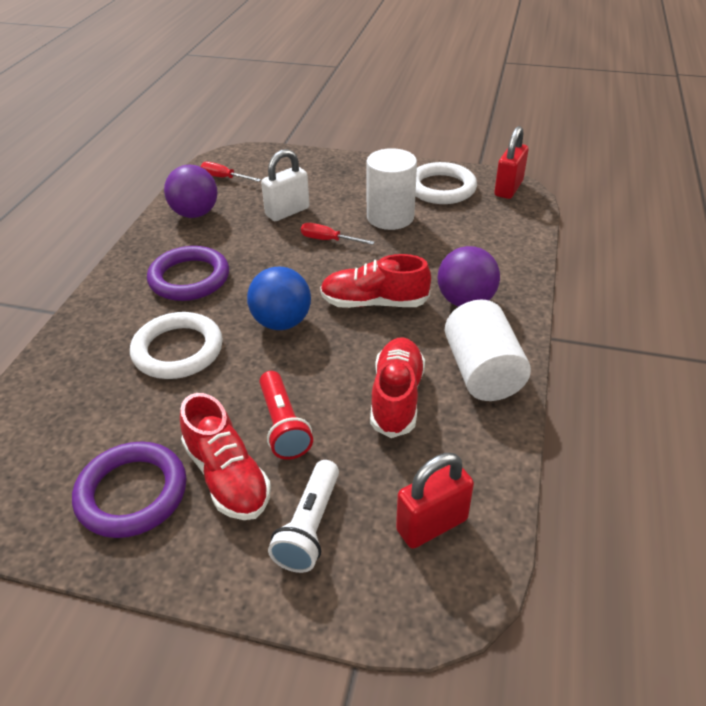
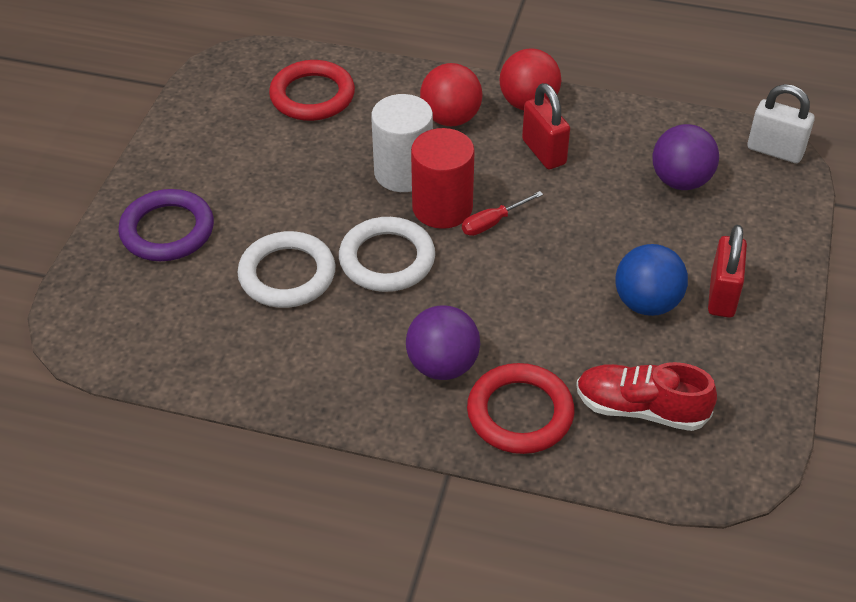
purple ring: 2 -> 1
red ball: 0 -> 2
red cylinder: 0 -> 1
red flashlight: 1 -> 0
red ring: 0 -> 2
red screwdriver: 2 -> 1
red shoe: 3 -> 1
white cylinder: 2 -> 1
white flashlight: 1 -> 0

